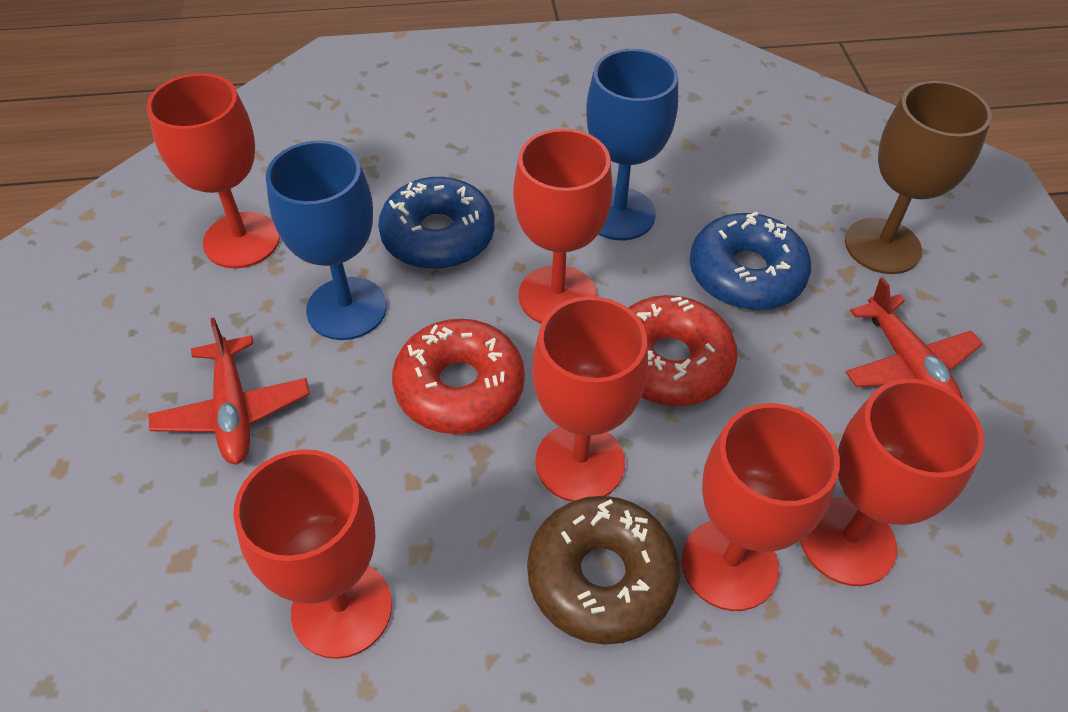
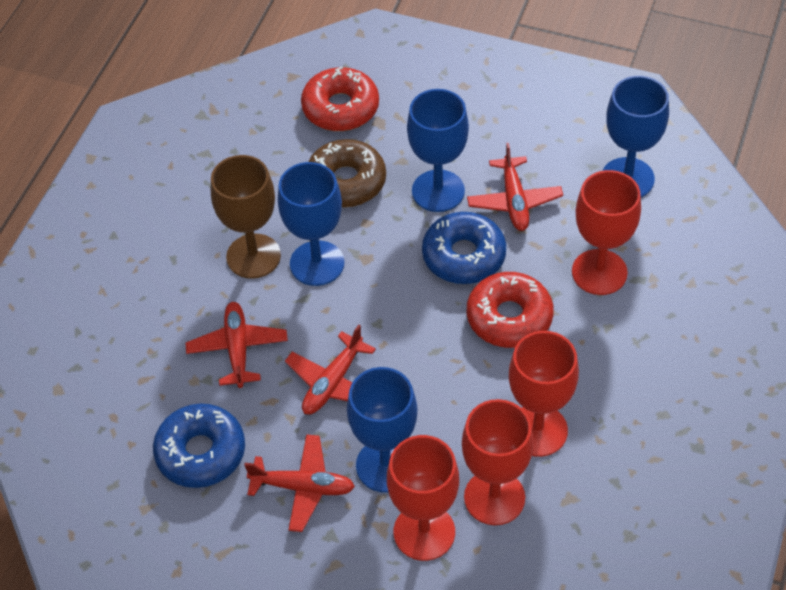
blue goblet: 2 -> 4
red goblet: 6 -> 4
red plane: 2 -> 4

